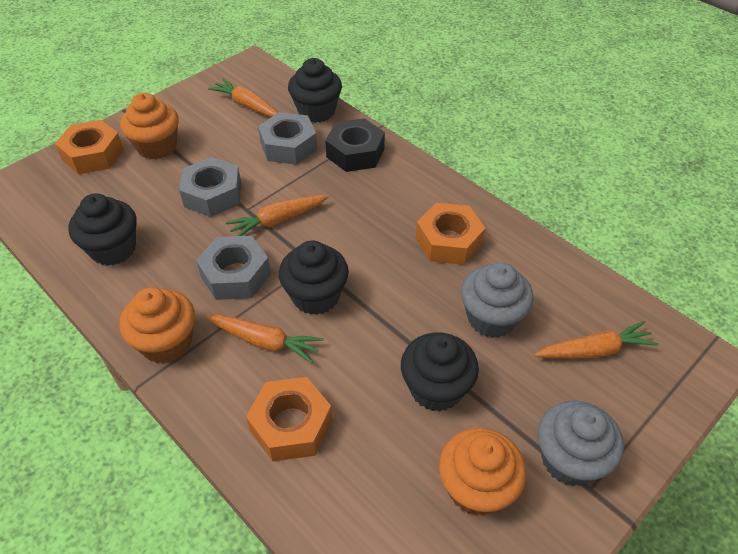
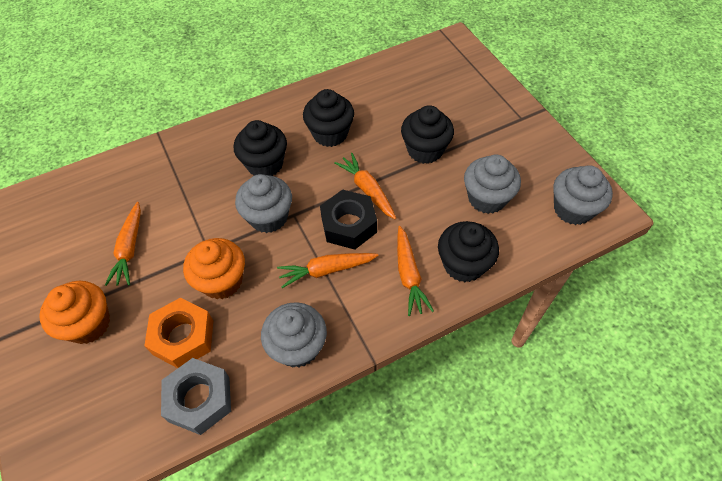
grey cupcake: 2 -> 4
grey nut: 3 -> 1
orange cupcake: 3 -> 2
orange nut: 3 -> 1

